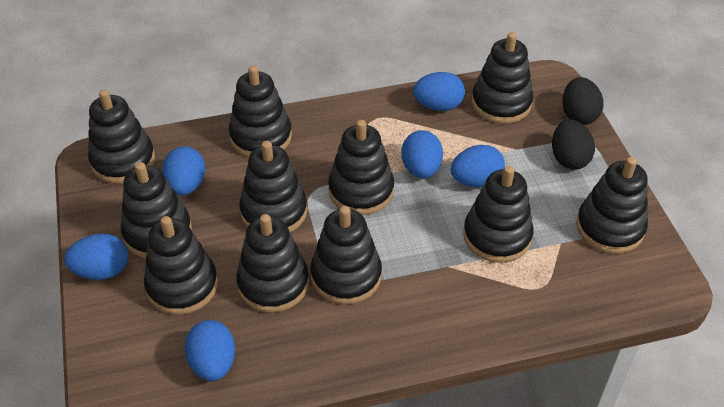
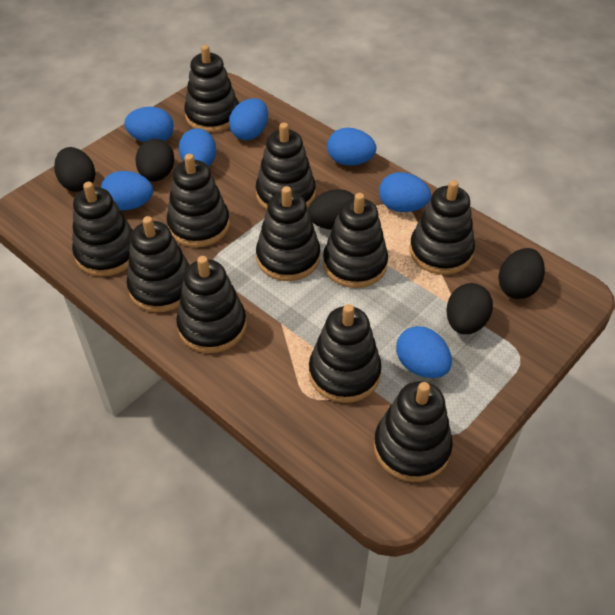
black egg: 2 -> 5
blue egg: 6 -> 7

